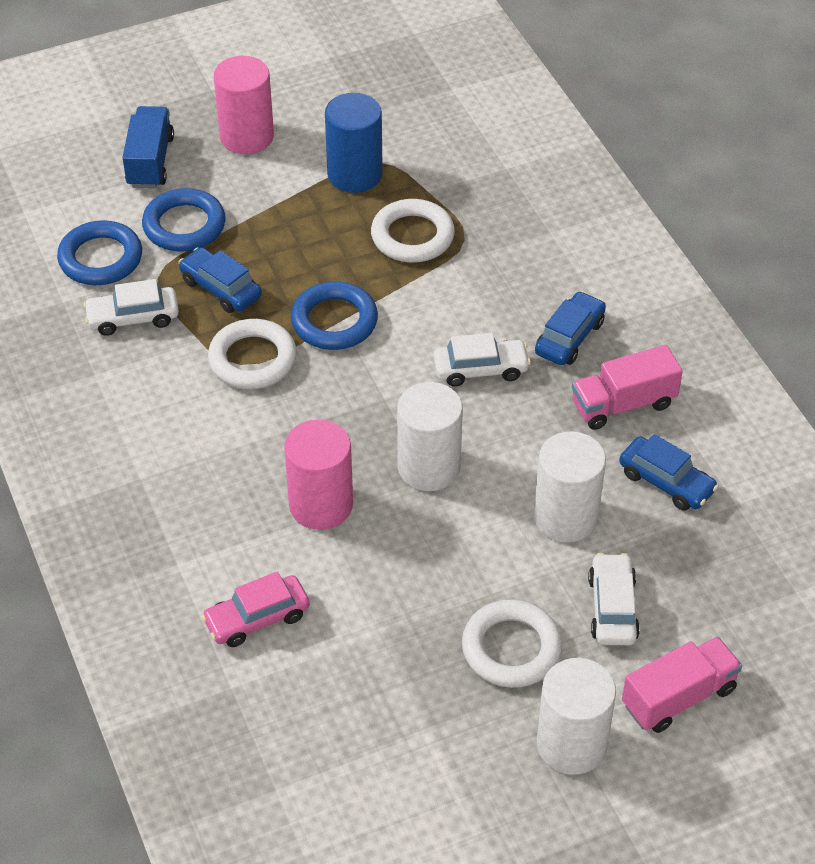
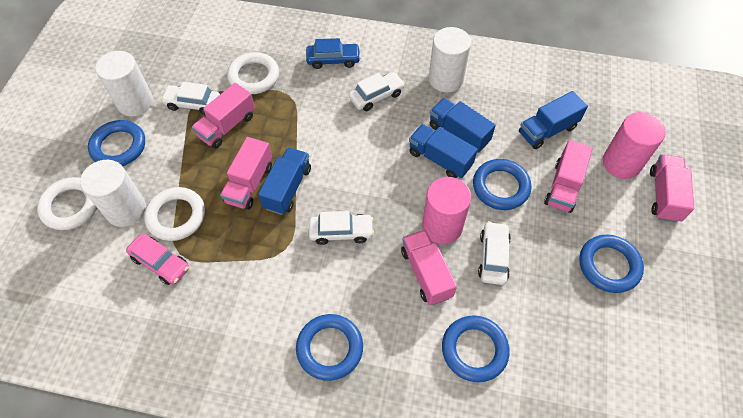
blue car: 3 -> 1
blue cylinder: 1 -> 0
blue ring: 3 -> 5
blue truck: 1 -> 4
pink truck: 2 -> 5
white car: 3 -> 4

